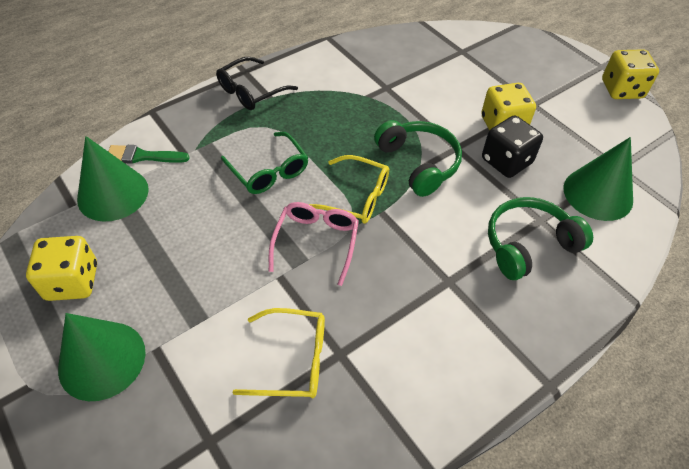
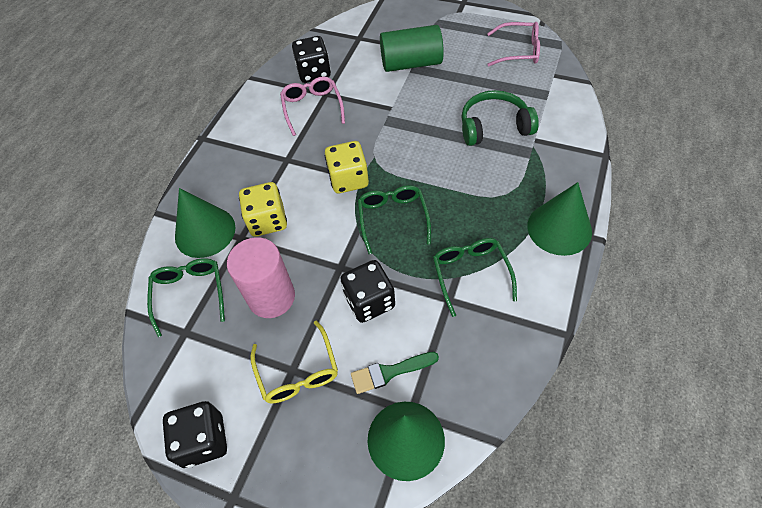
black dice: 1 -> 3
black glasses: 1 -> 0
green cylinder: 0 -> 1
green glasses: 1 -> 3
green headphones: 2 -> 1
pink cylinder: 0 -> 1
pink glasses: 1 -> 2
yellow dice: 3 -> 2
yellow glasses: 2 -> 1

